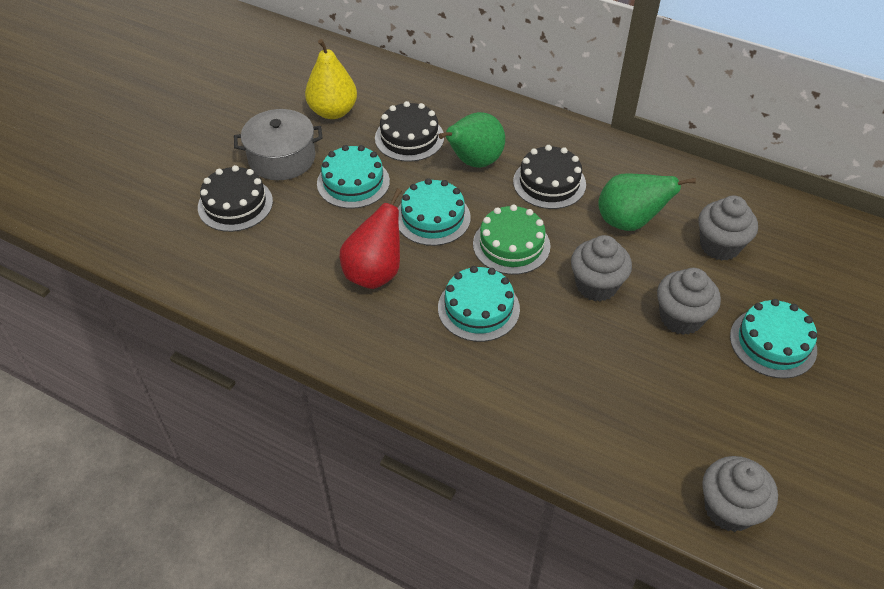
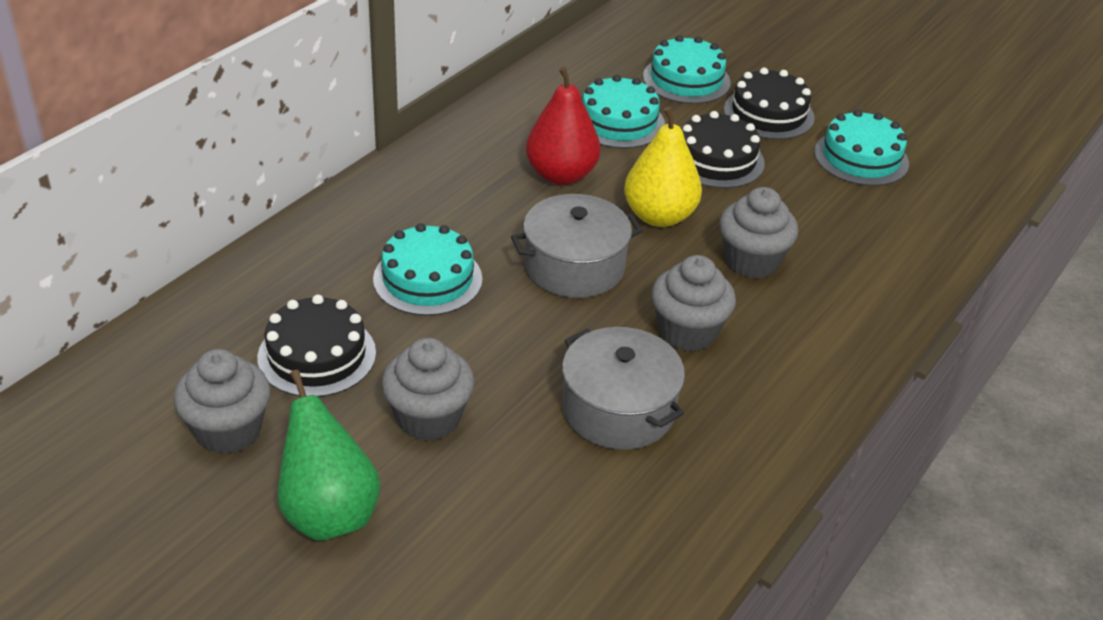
green cake: 1 -> 0
green pear: 2 -> 1
grey pot: 1 -> 2

